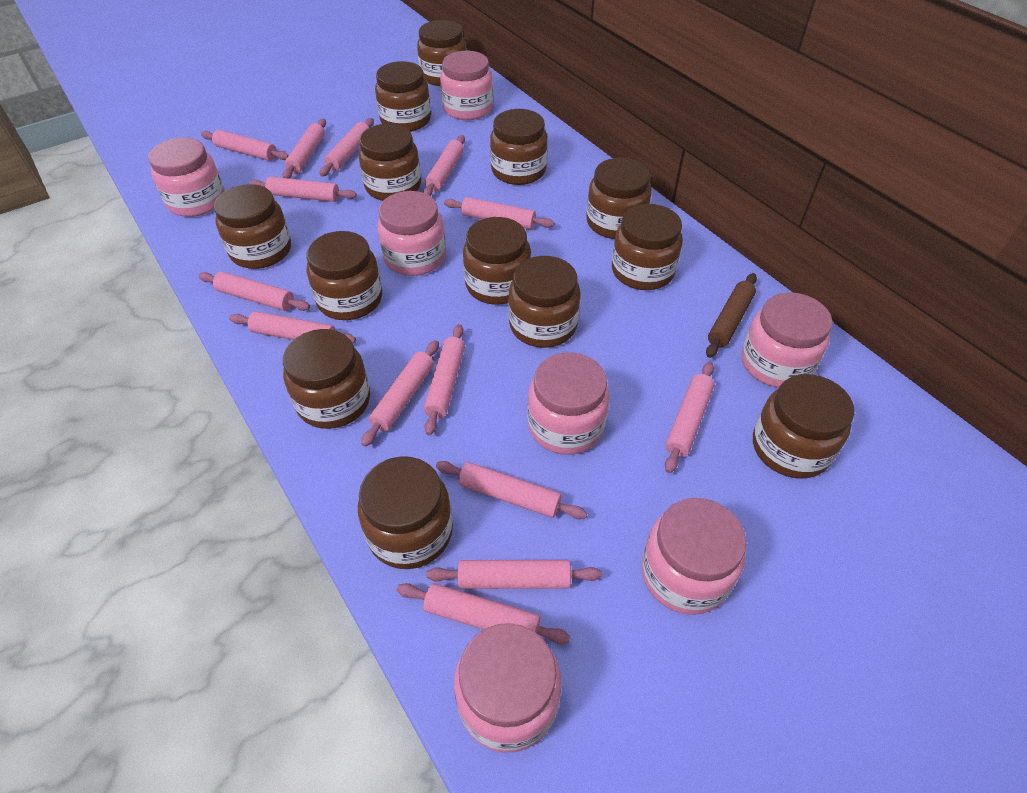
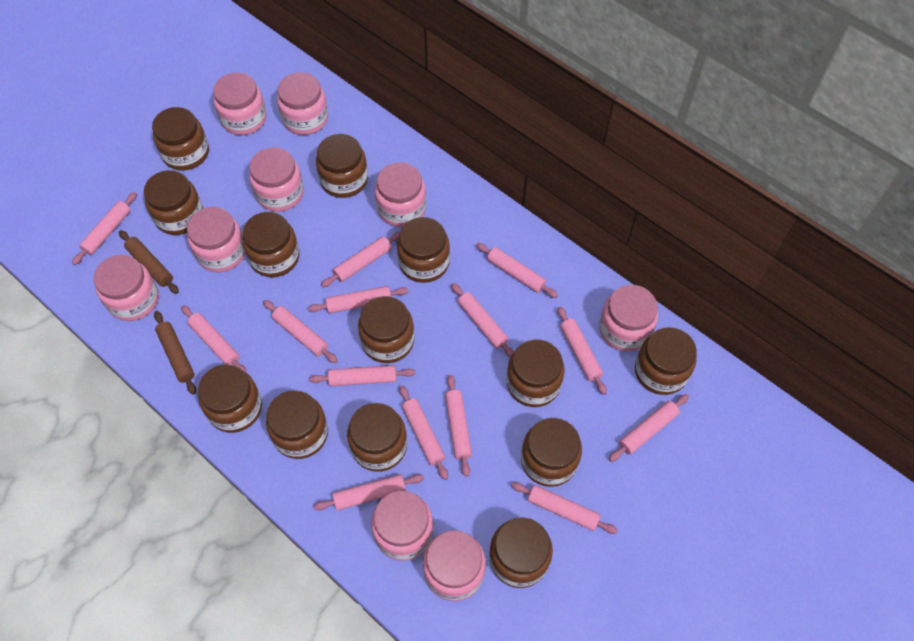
brown rolling pin: 1 -> 2
pink jar: 7 -> 9

